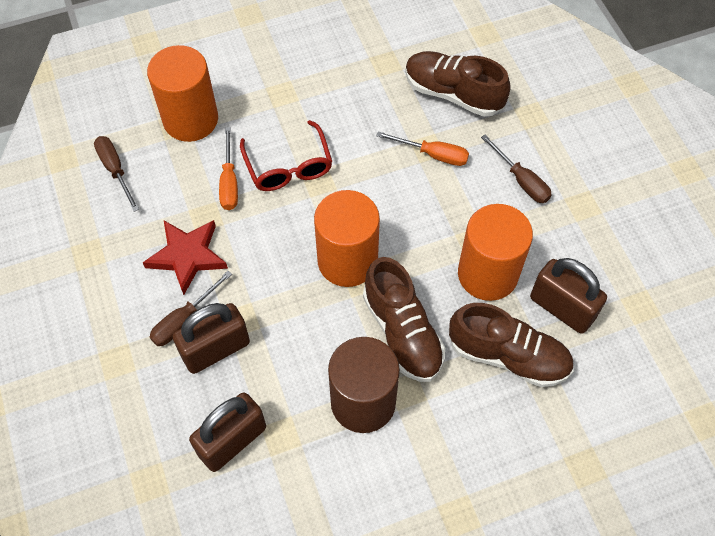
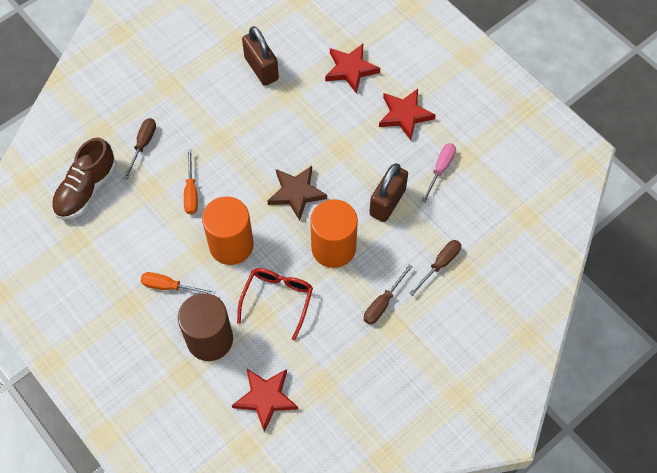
brown padlock: 3 -> 2
brown shoe: 3 -> 1
brown star: 0 -> 1
orange cylinder: 3 -> 2
pink screwdriver: 0 -> 1
red star: 1 -> 3

